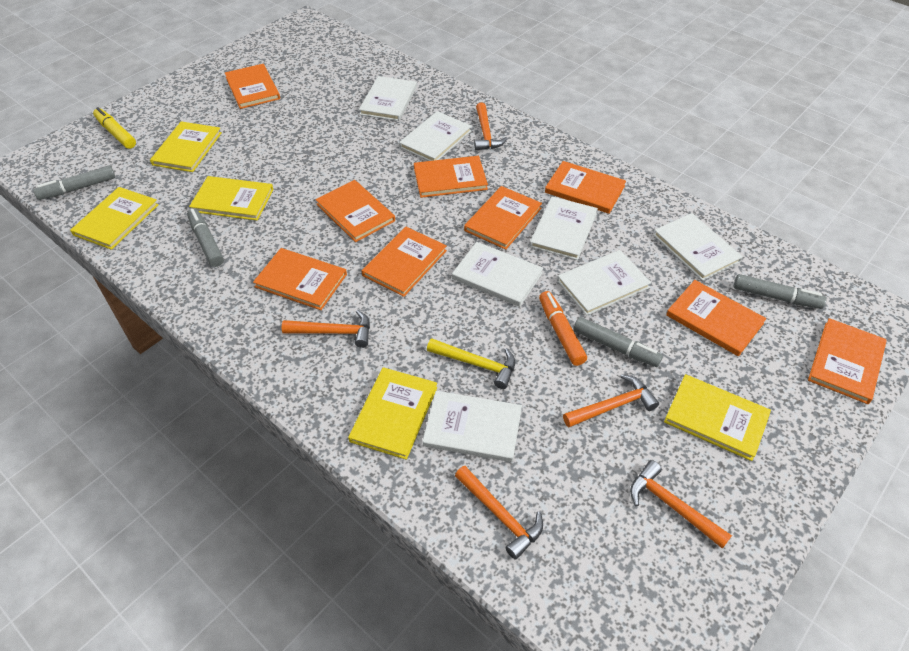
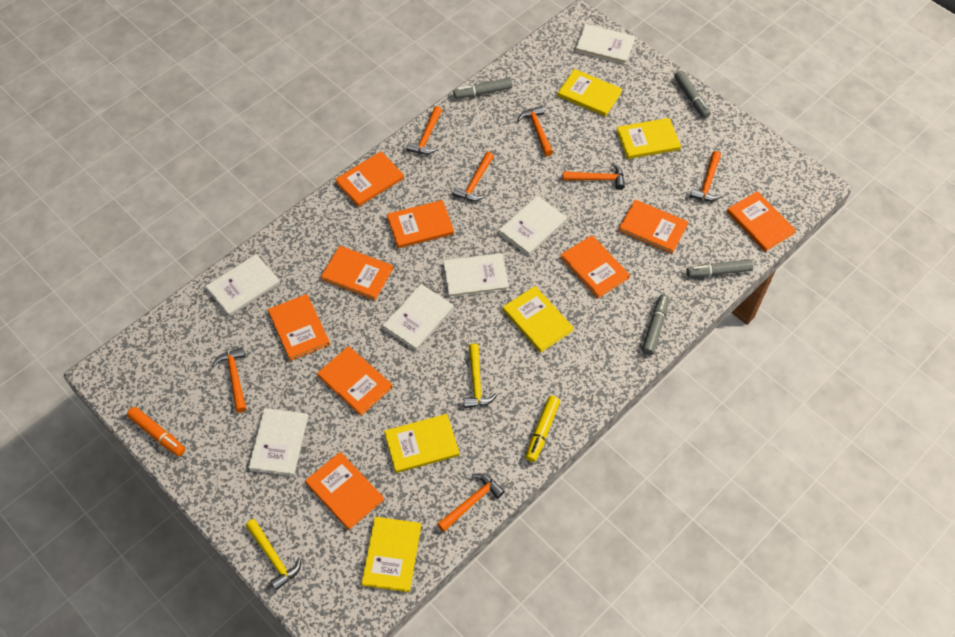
orange hammer: 5 -> 7
white book: 7 -> 6
yellow hammer: 1 -> 2

